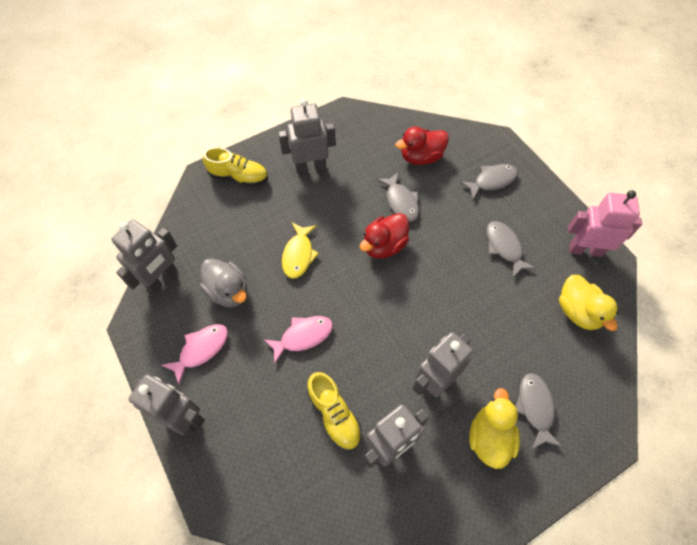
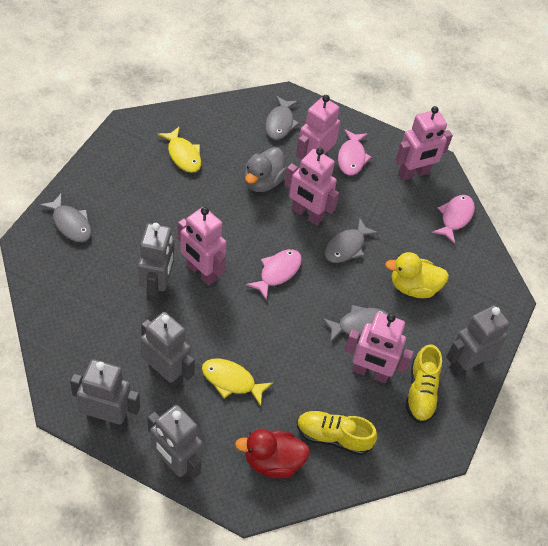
pink fish: 2 -> 3
pink robot: 1 -> 5
red duck: 2 -> 1
yellow duck: 2 -> 1
yellow fish: 1 -> 2

